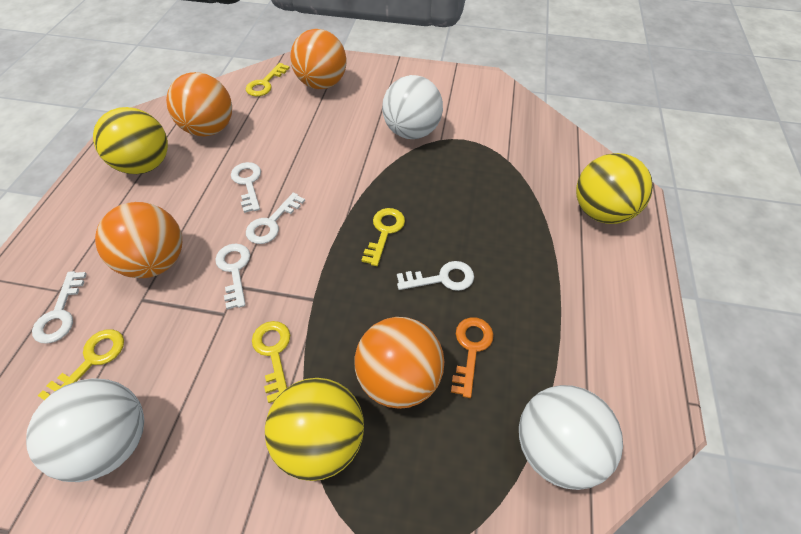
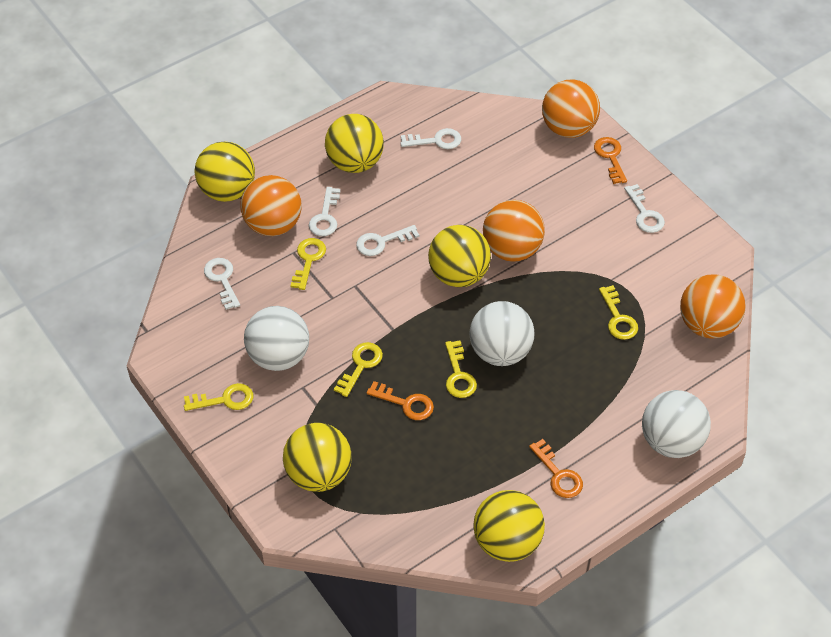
orange key: 1 -> 3
yellow ball: 3 -> 5
yellow key: 4 -> 5

